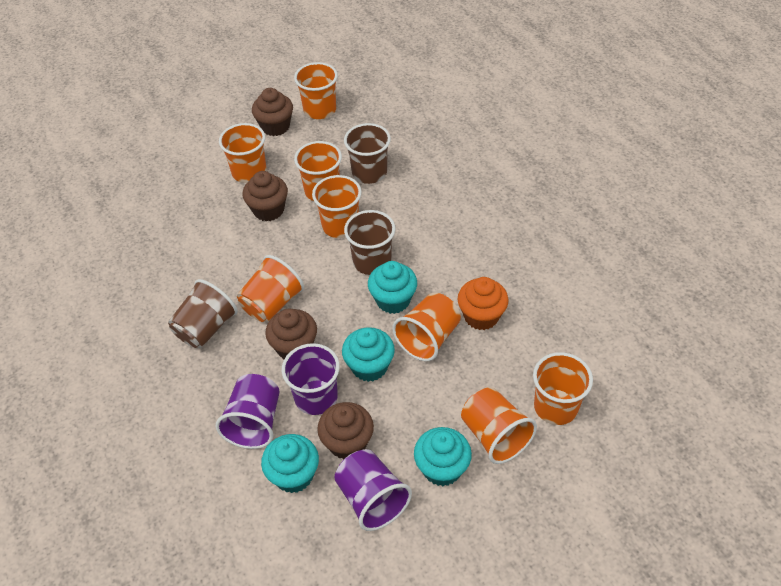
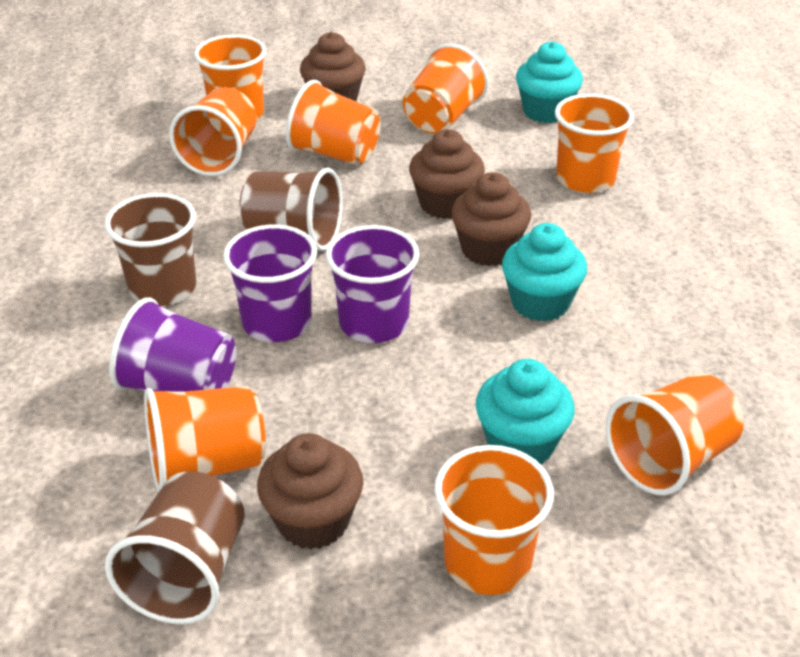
orange cupcake: 1 -> 0
turquoise cupcake: 4 -> 3

